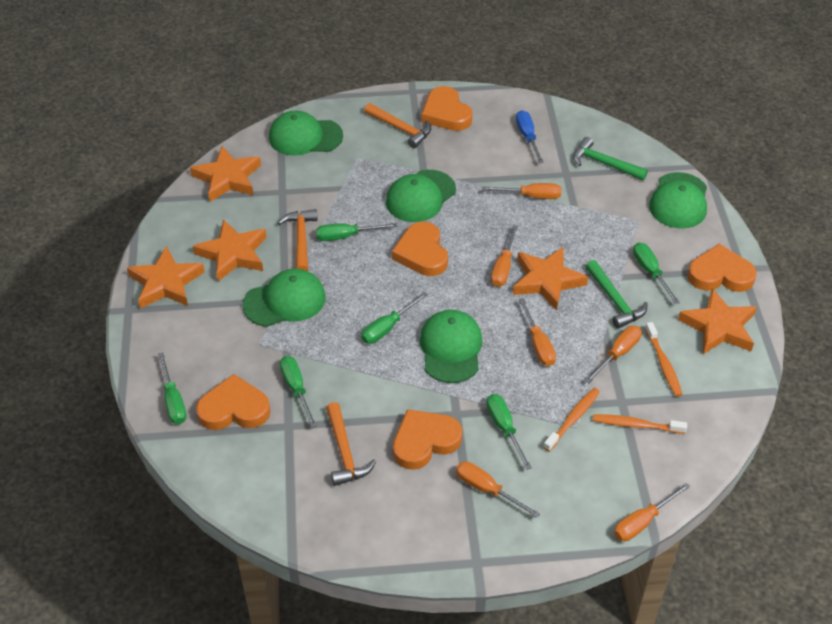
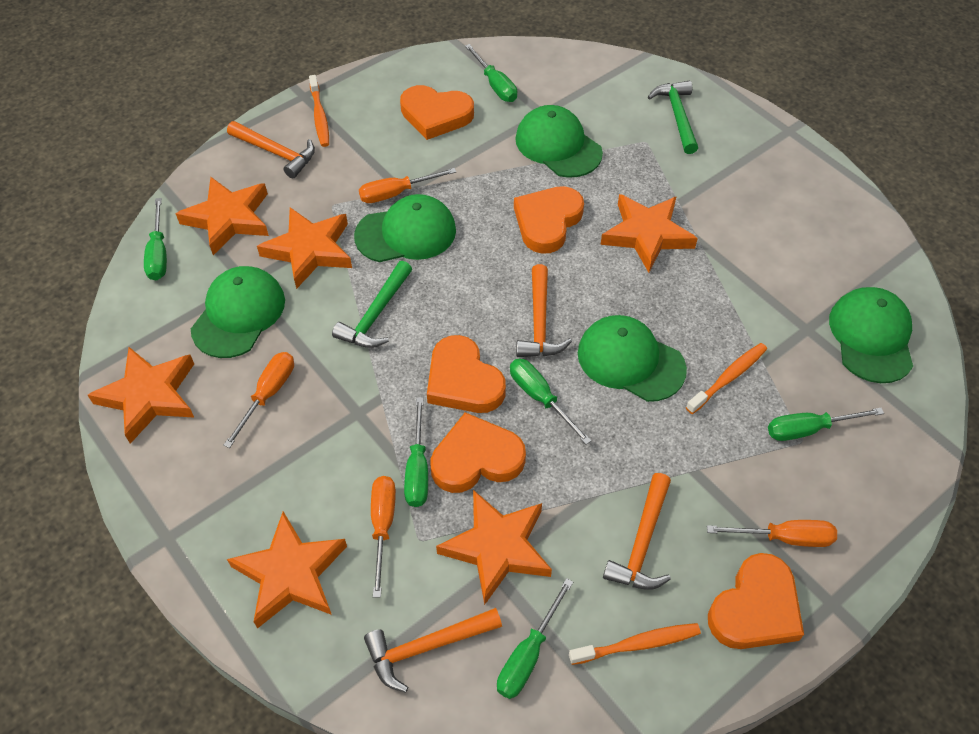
blue screwdriver: 1 -> 0
orange hammer: 3 -> 4
orange screwdriver: 6 -> 4
orange star: 5 -> 6

